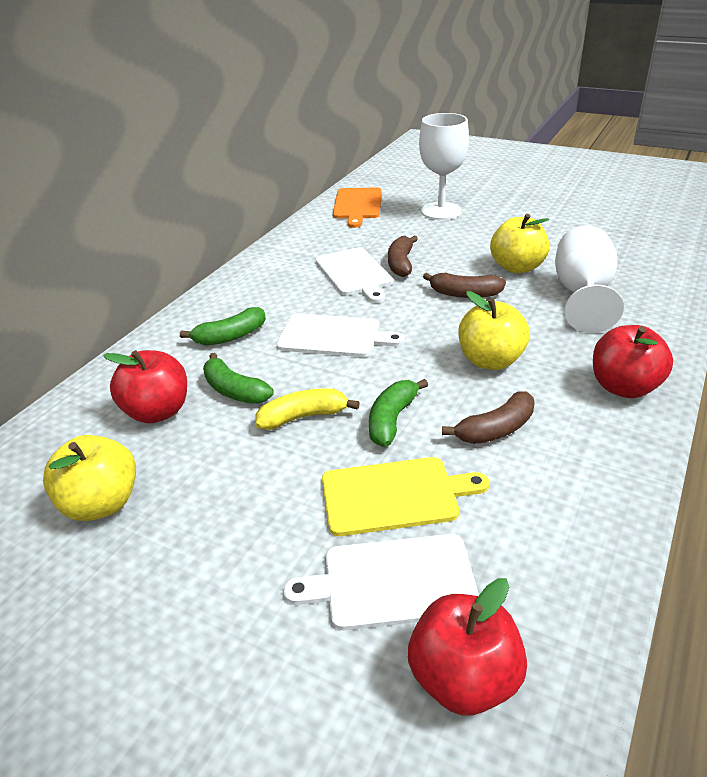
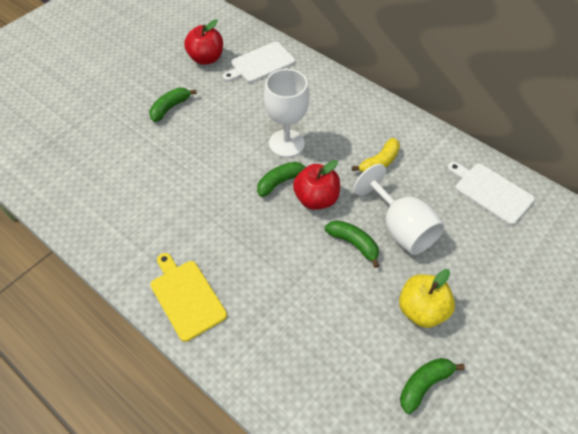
brown banana: 3 -> 0
green banana: 3 -> 4
orange cutting board: 1 -> 0
red apple: 3 -> 2
white cutting board: 3 -> 2
yellow apple: 3 -> 1

